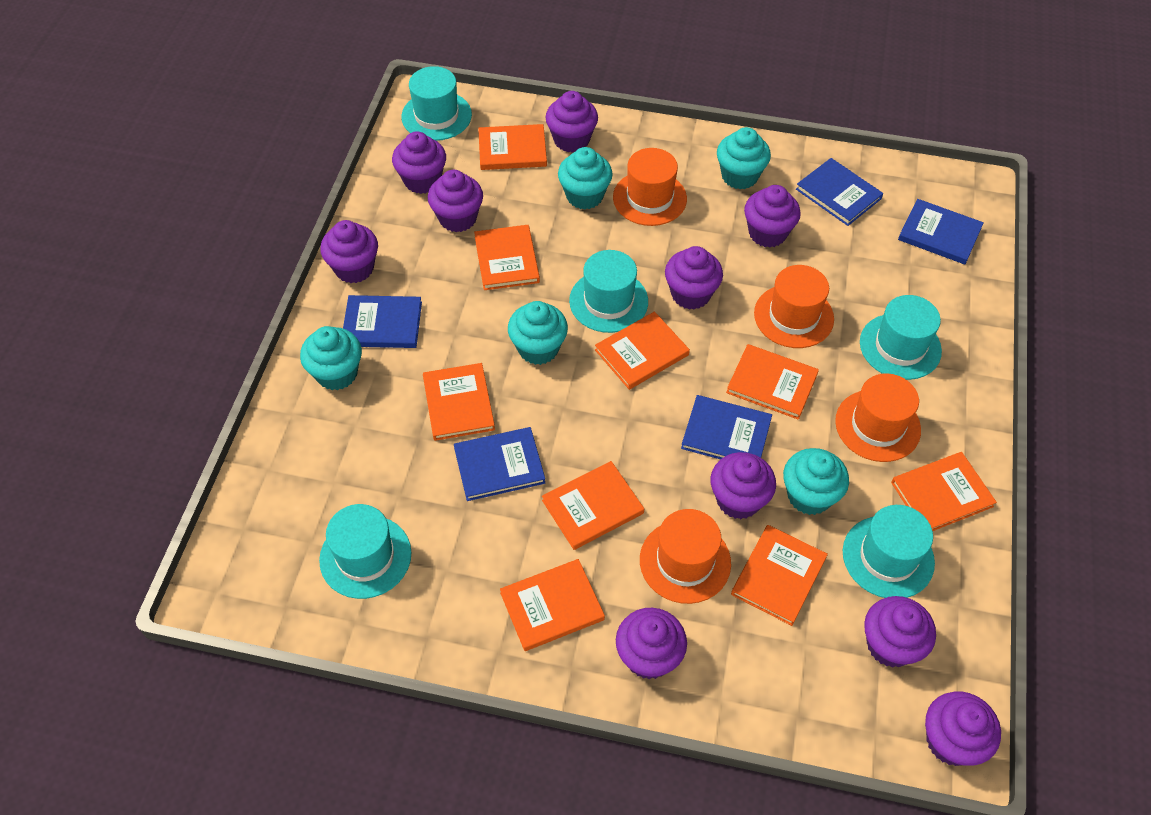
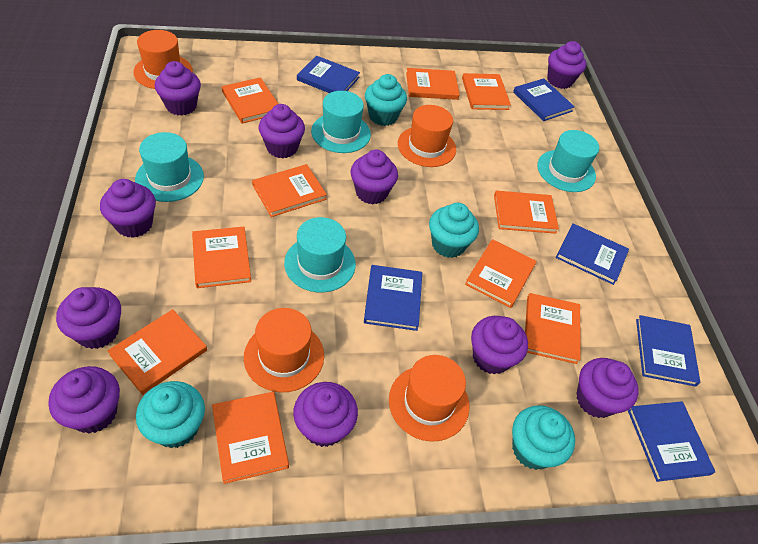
blue book: 5 -> 6
orange book: 9 -> 10
turquoise cupcake: 5 -> 4
turquoise hat: 5 -> 4

